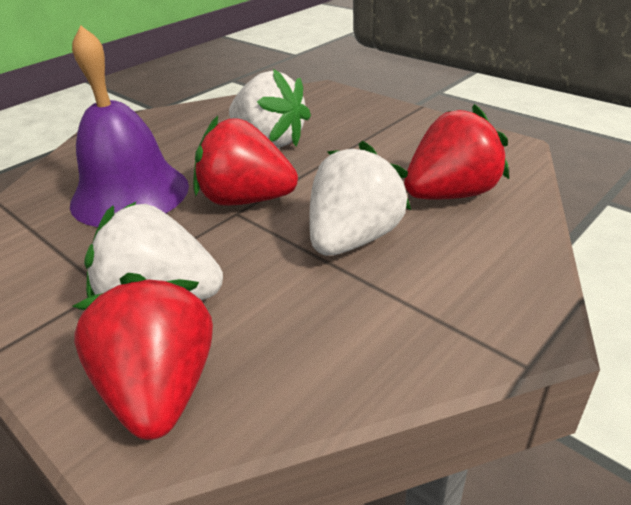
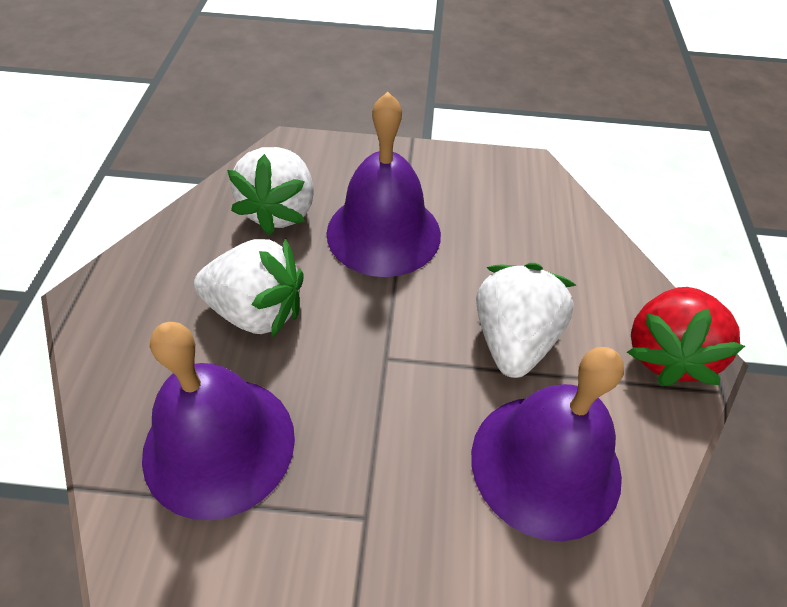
purple bell: 1 -> 3
red strawberry: 3 -> 1

